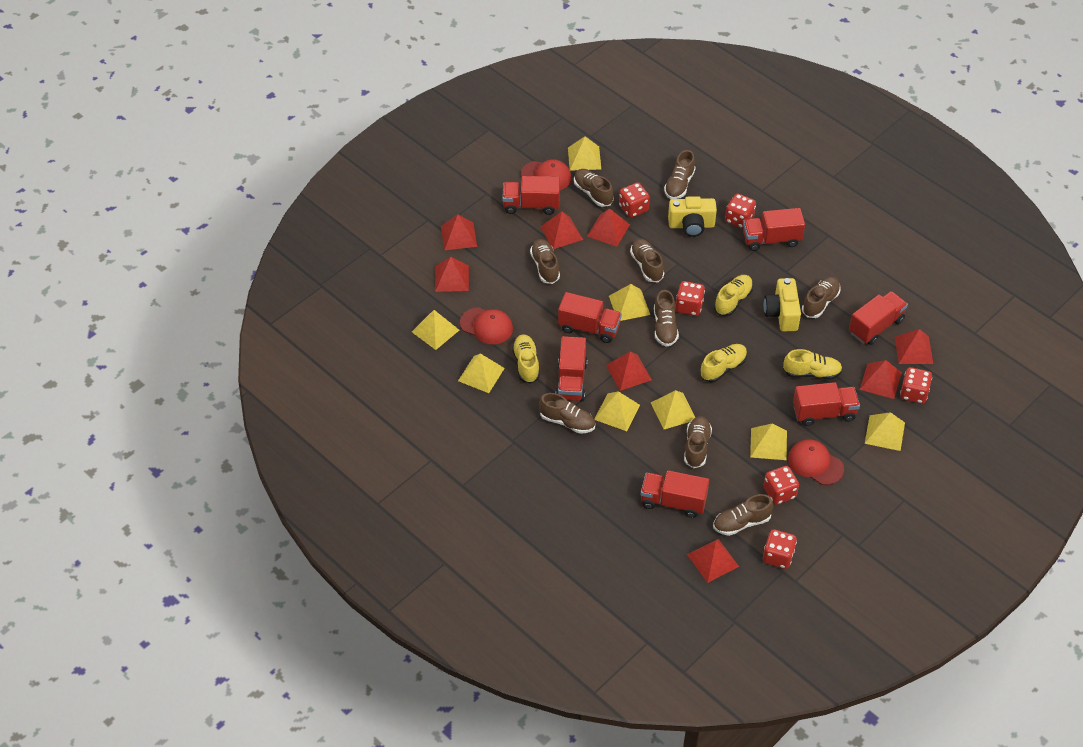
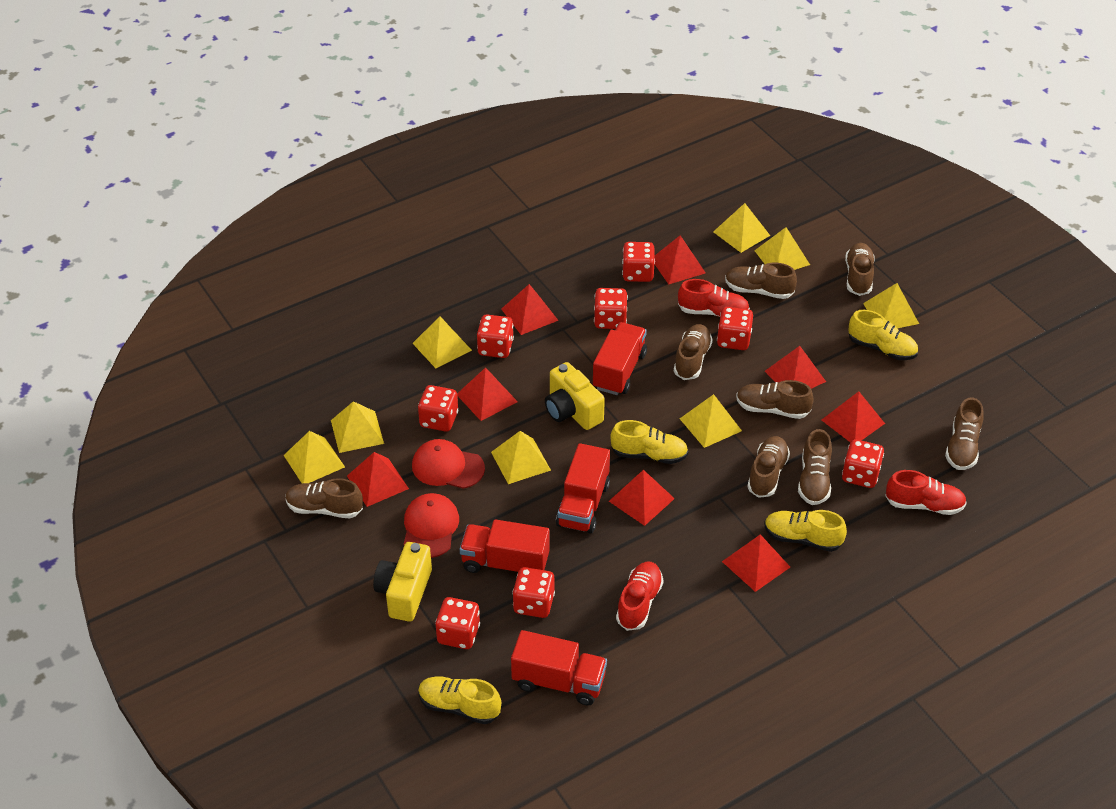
brown shoe: 9 -> 8
red cap: 3 -> 2
red dice: 6 -> 8
red shoe: 0 -> 3
red truck: 7 -> 4

